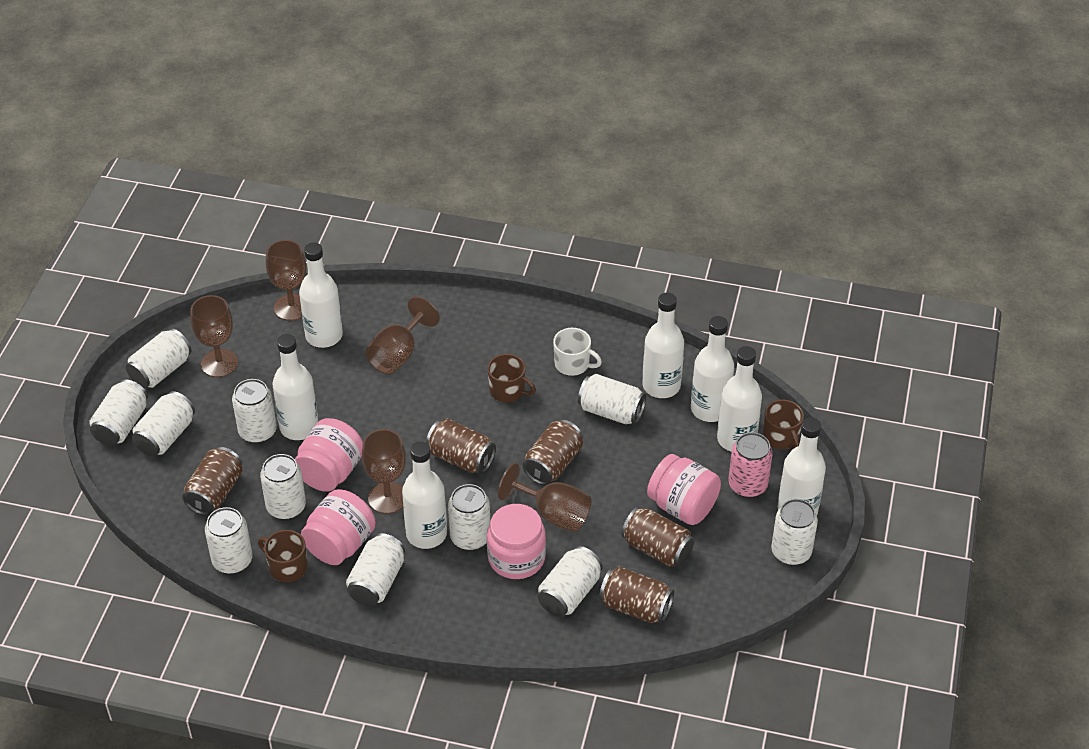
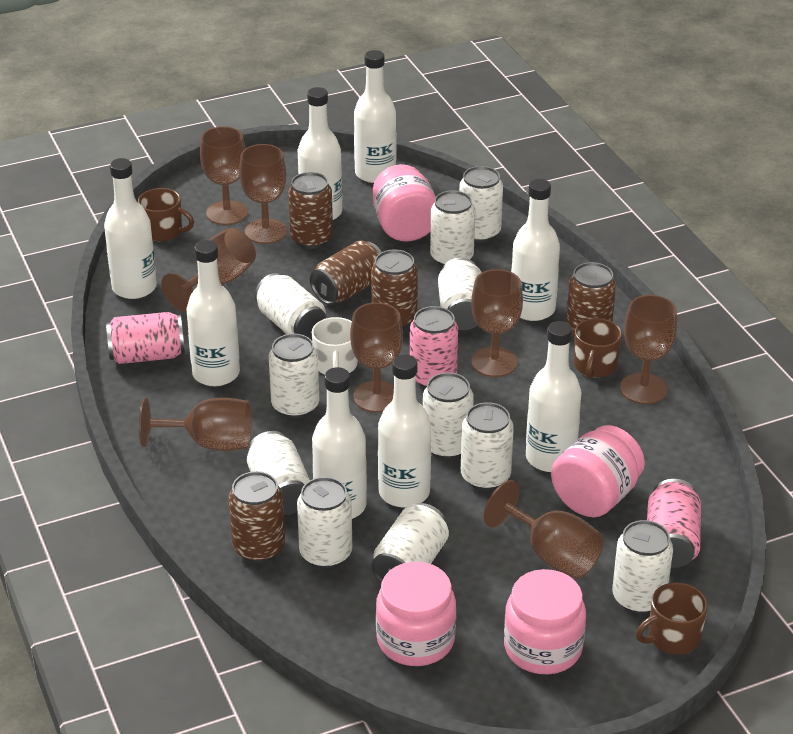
brown goblet: 5 -> 8
pink can: 1 -> 3
white bottle: 7 -> 8

